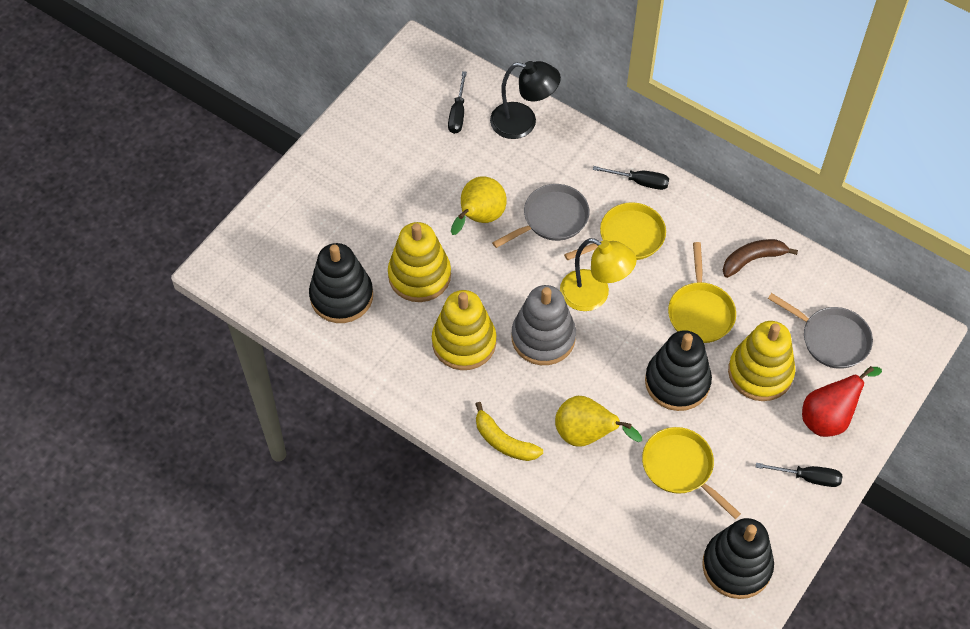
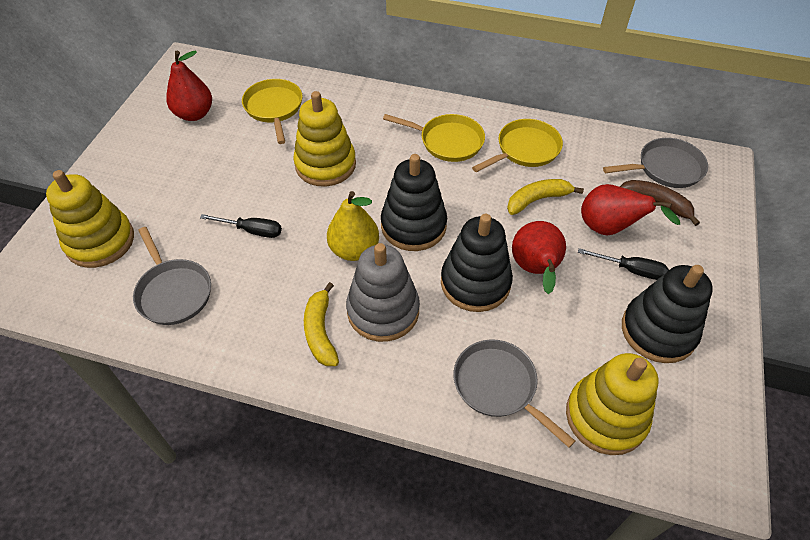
black lamp: 1 -> 0
black screwdriver: 3 -> 2
grey pan: 2 -> 3
red pear: 1 -> 3
yellow banana: 1 -> 2
yellow lamp: 1 -> 0
yellow pear: 2 -> 1

